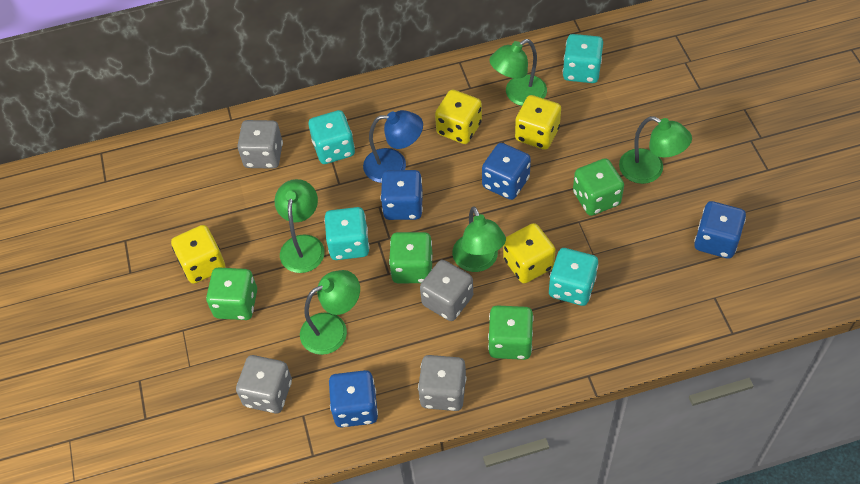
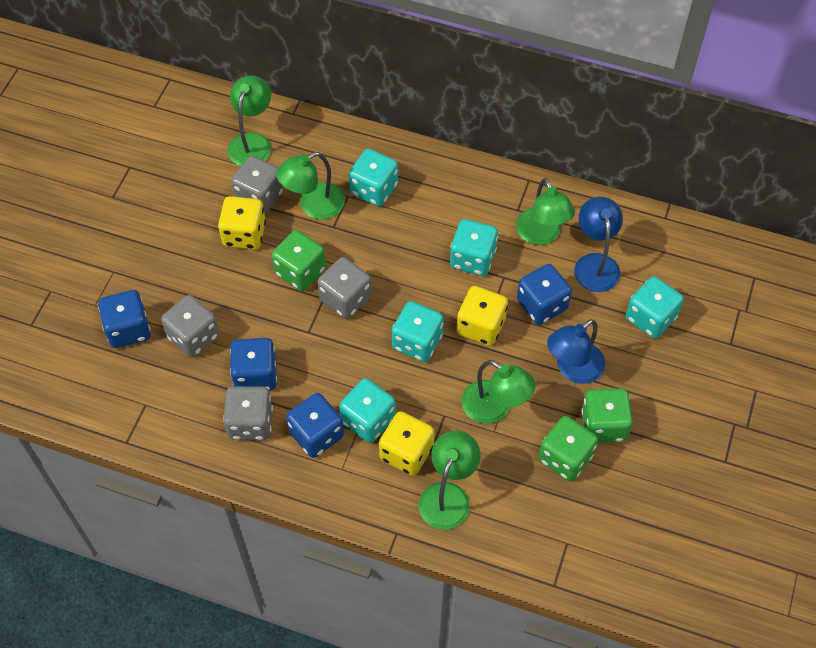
blue lamp: 1 -> 2
green dice: 4 -> 3
turquoise dice: 4 -> 5
yellow dice: 4 -> 3

